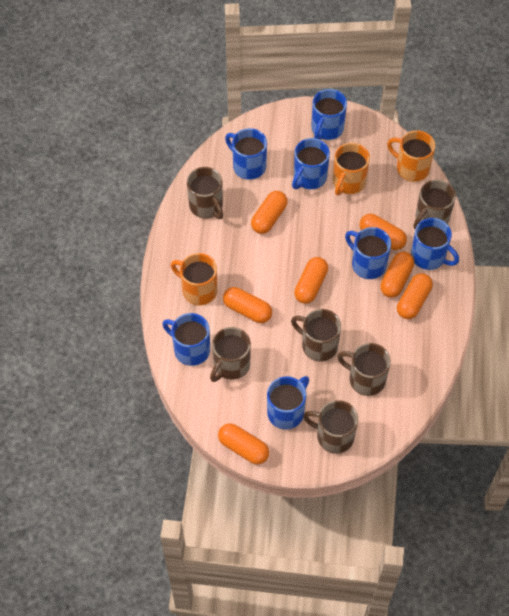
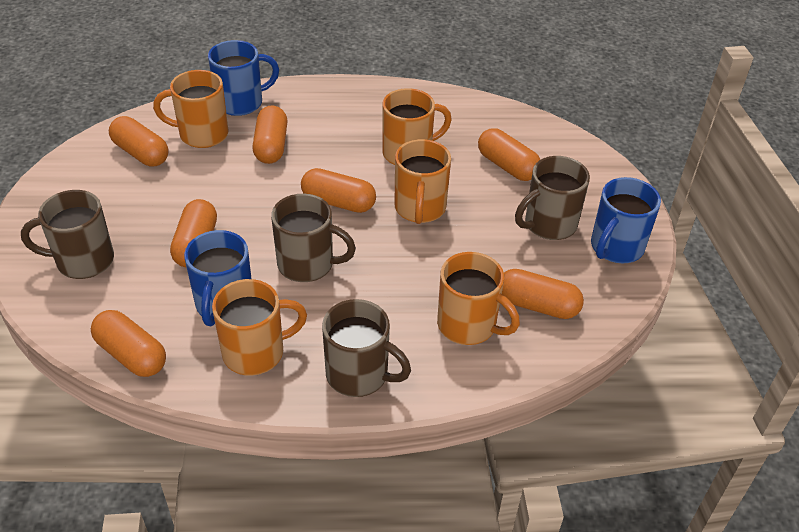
blue mug: 7 -> 3
brown mug: 6 -> 4
orange mug: 3 -> 5

